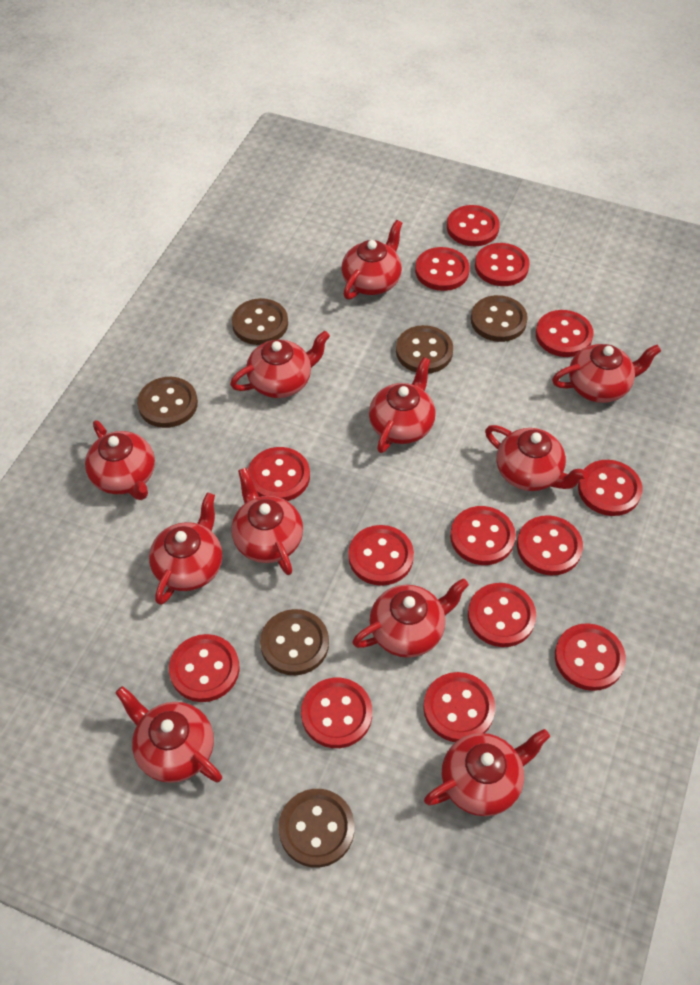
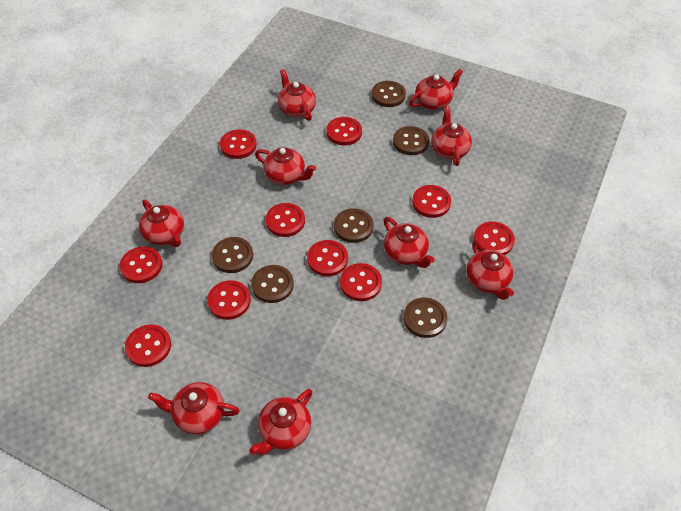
red button: 14 -> 10
red teapot: 11 -> 9

